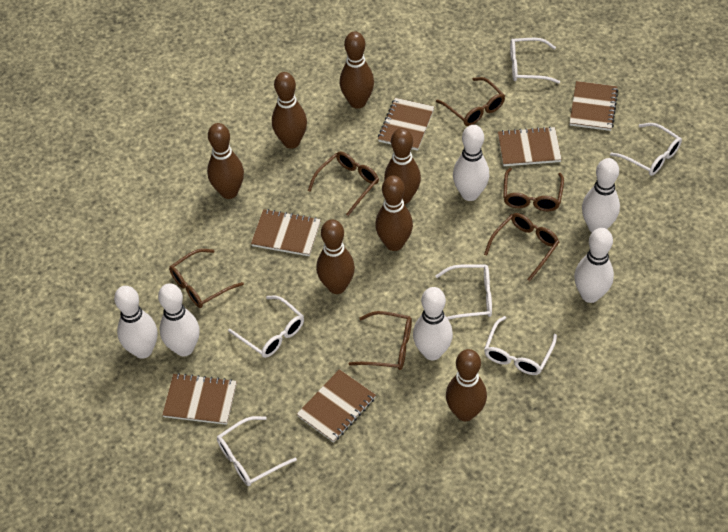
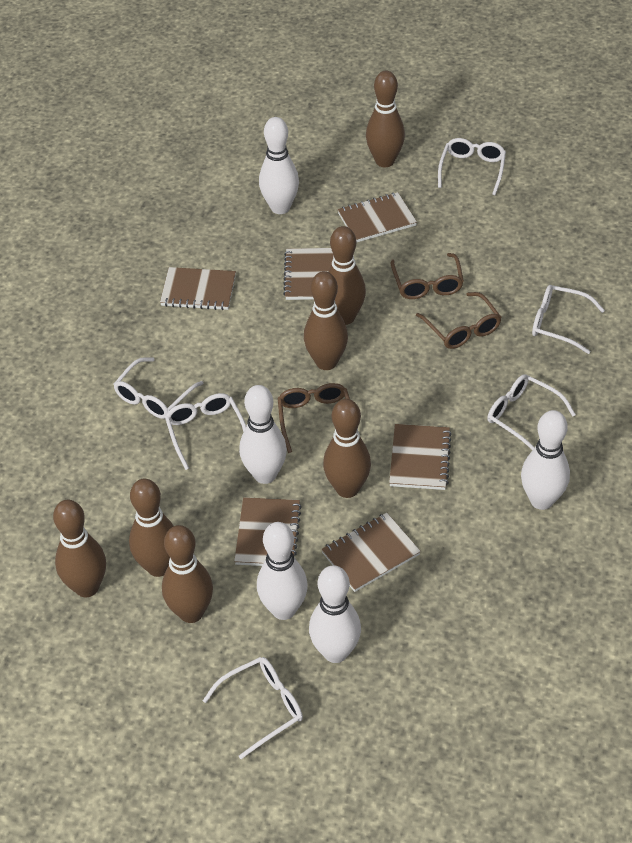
brown glasses: 6 -> 3
white bowling pin: 6 -> 5

